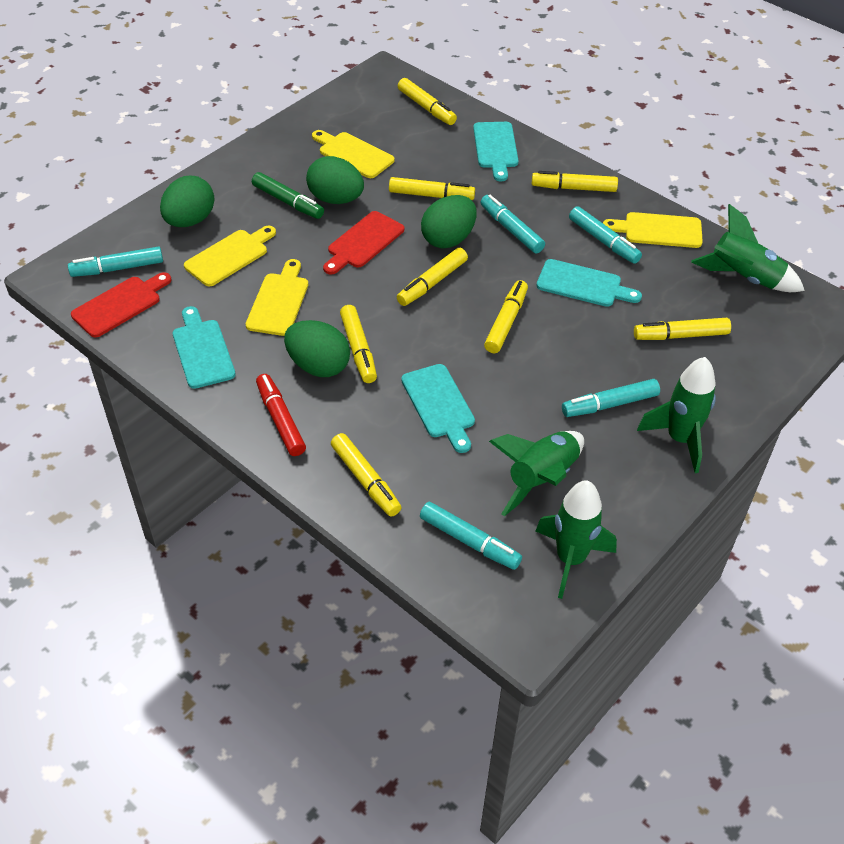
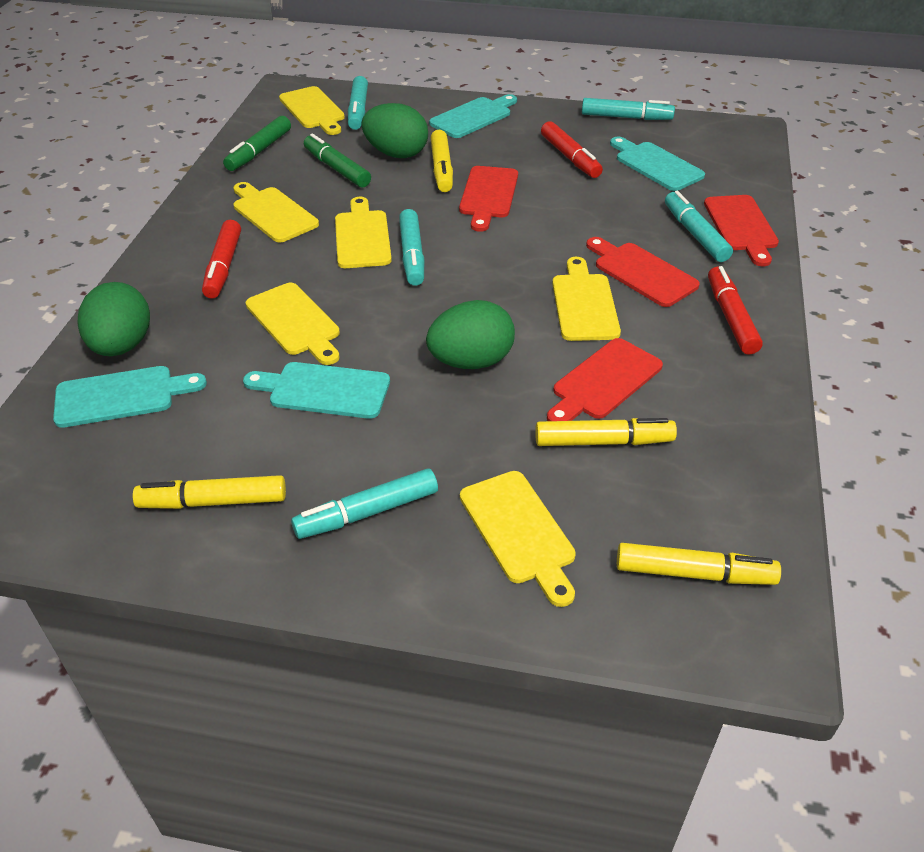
green egg: 4 -> 3
green marker: 1 -> 2
green rocket: 4 -> 0
red cutting board: 2 -> 4
red marker: 1 -> 3
yellow cutting board: 4 -> 6
yellow marker: 8 -> 4

